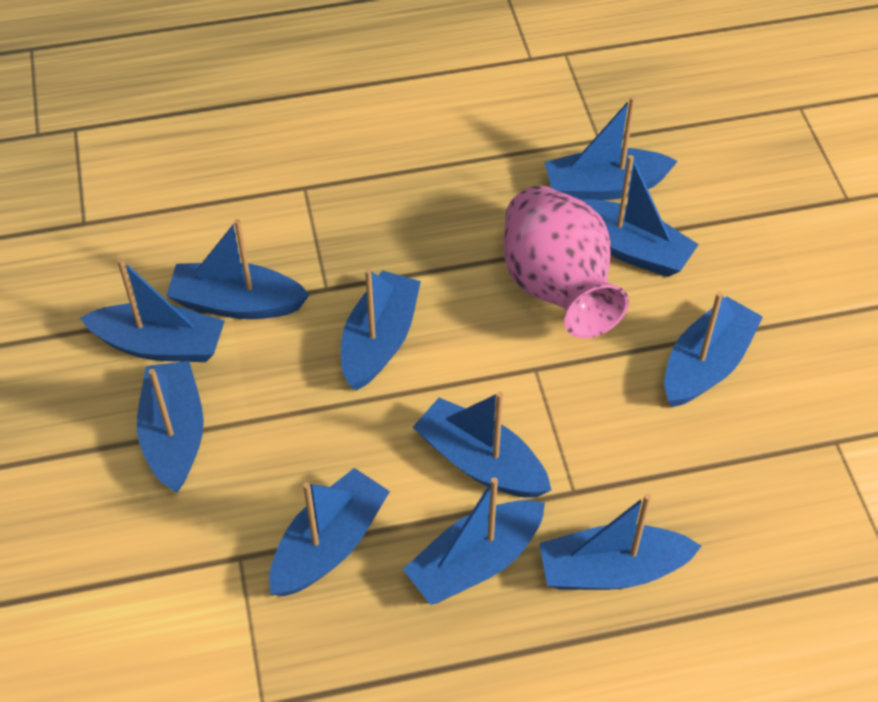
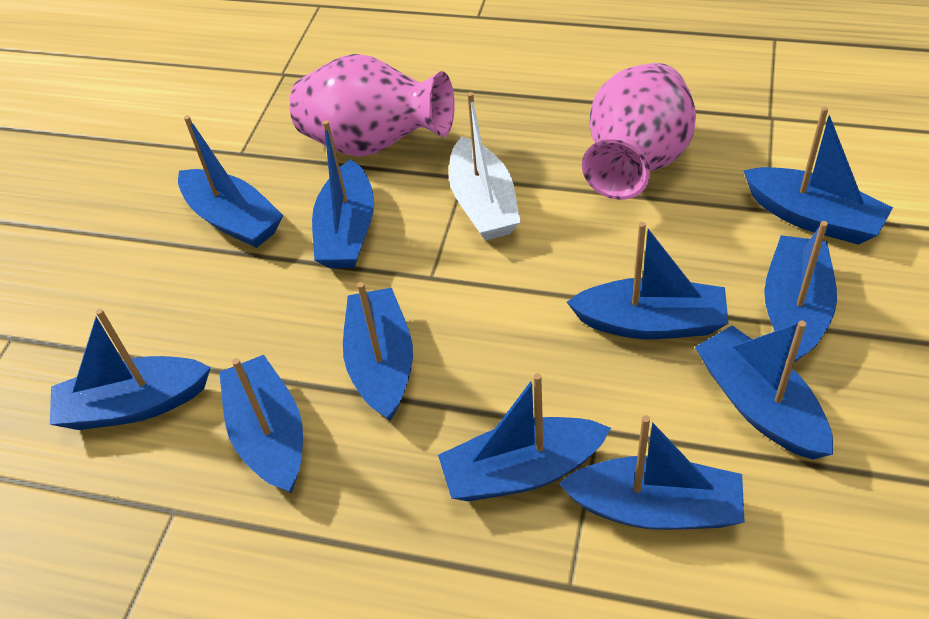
pink vase: 1 -> 2
white boat: 0 -> 1

